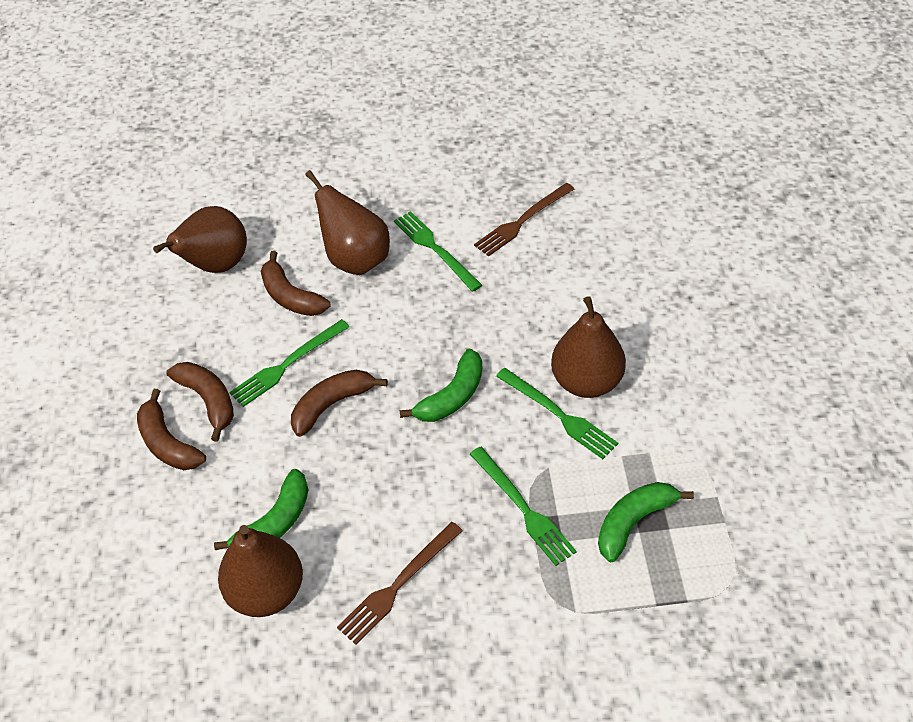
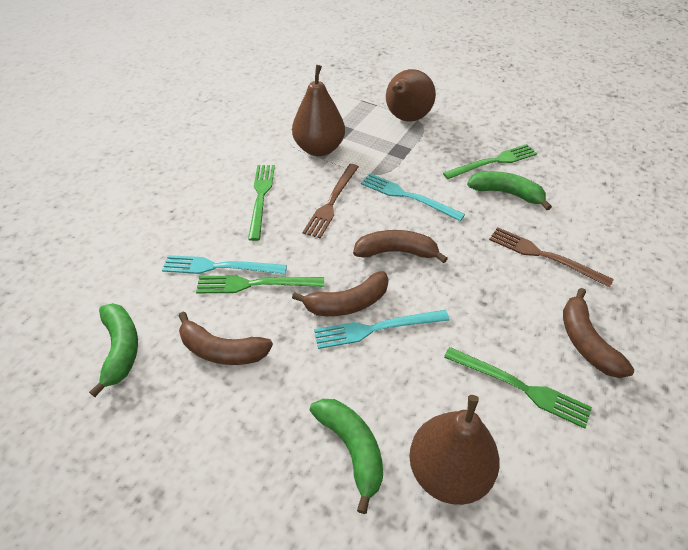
brown pear: 4 -> 3
turquoise fork: 0 -> 3

